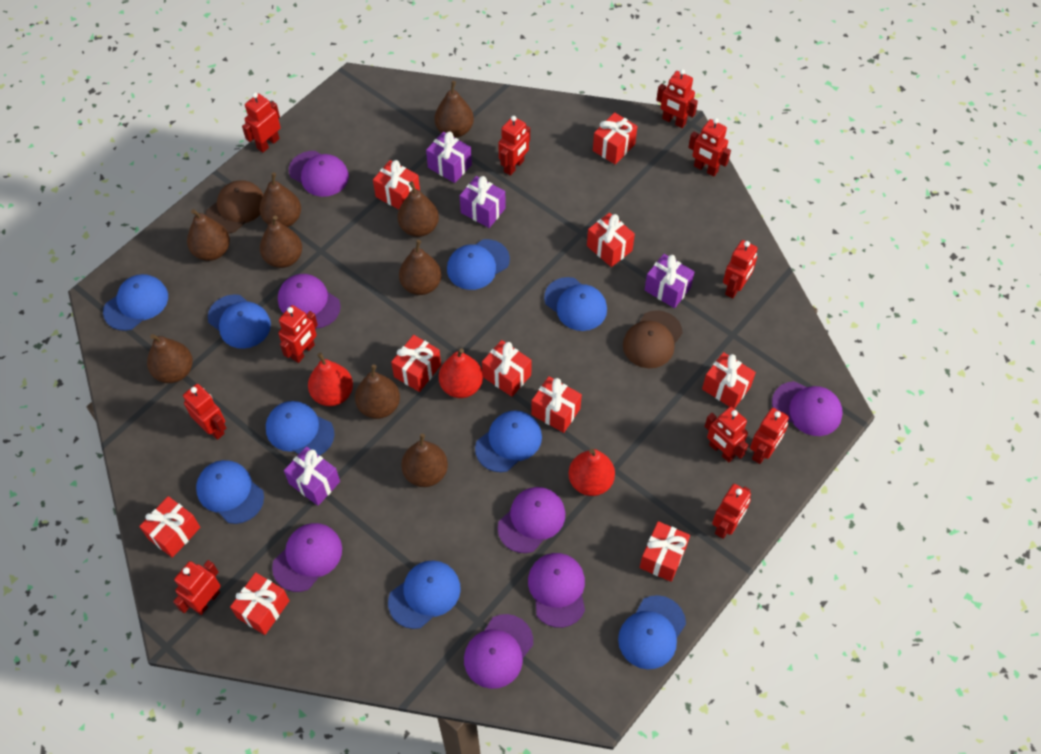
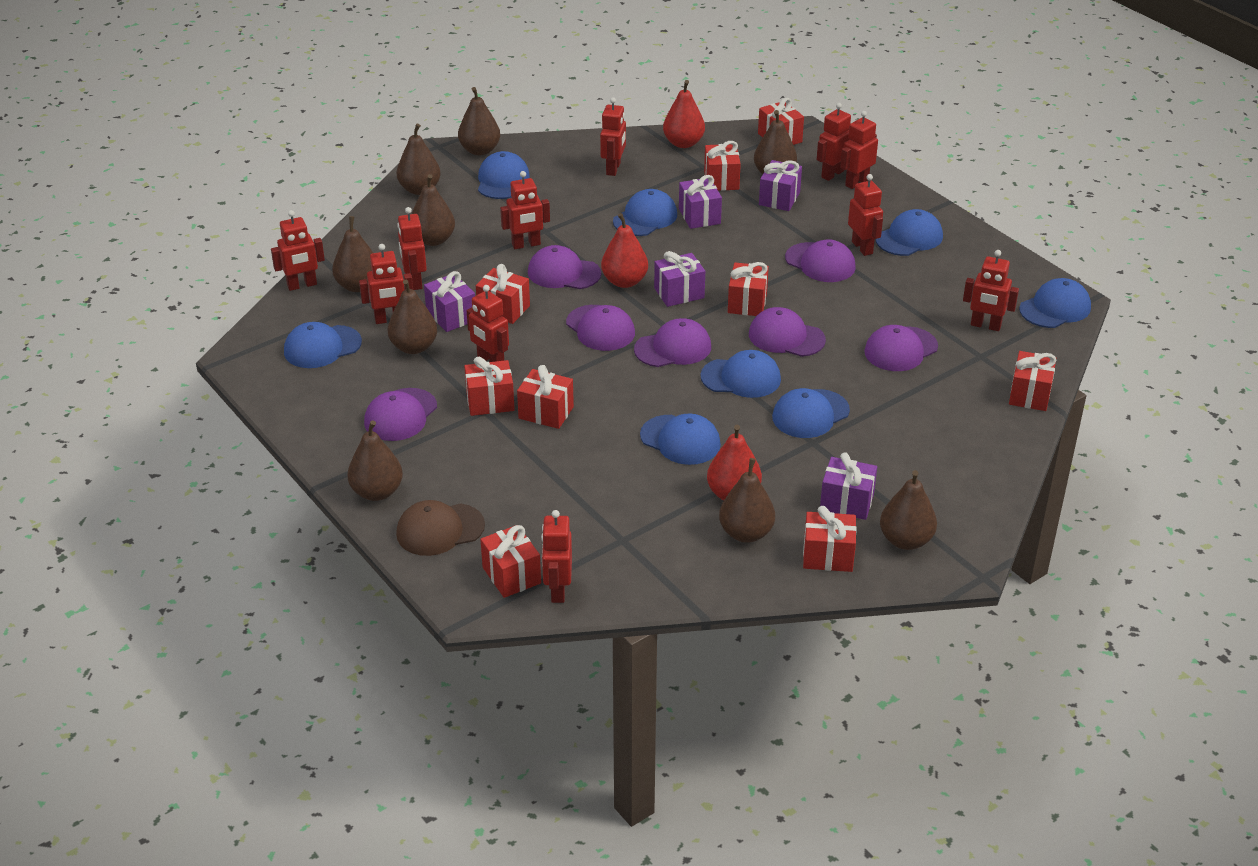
blue cap: 9 -> 8
brown cap: 2 -> 1
purple gift: 4 -> 5
red gift: 10 -> 9

